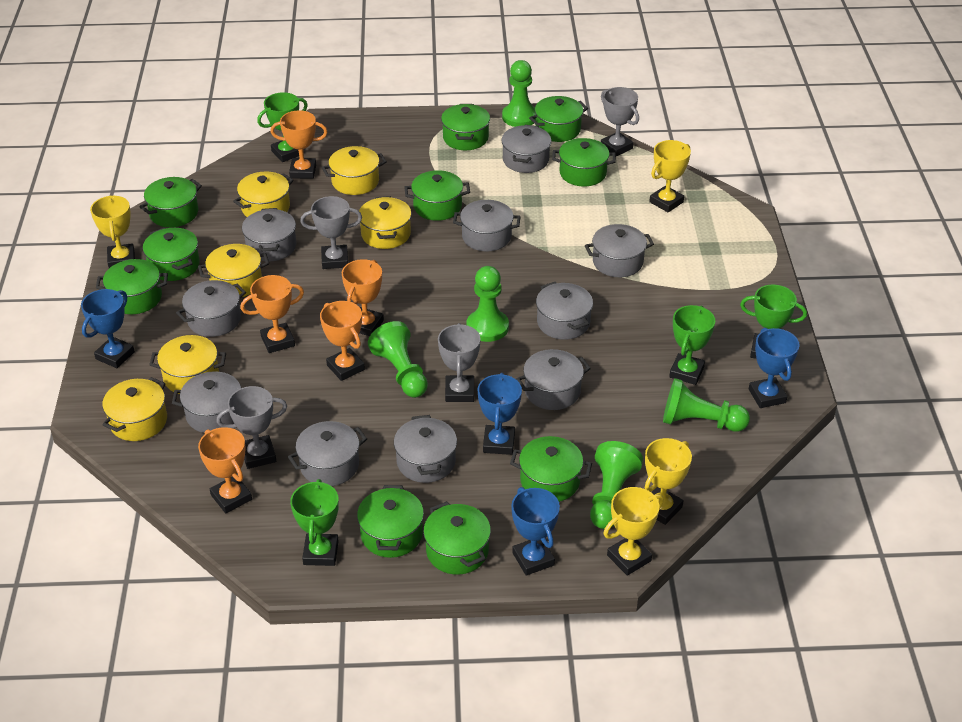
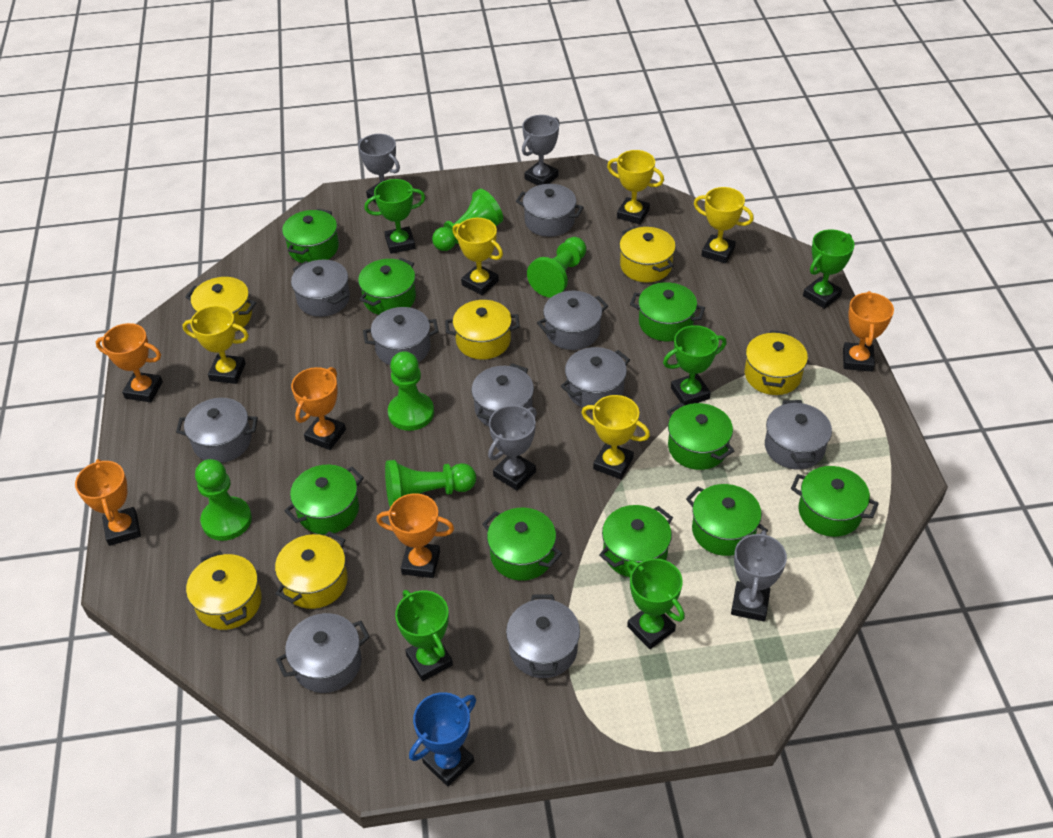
blue trophy: 4 -> 1
green pot: 10 -> 9
green trophy: 4 -> 5
yellow trophy: 4 -> 5

